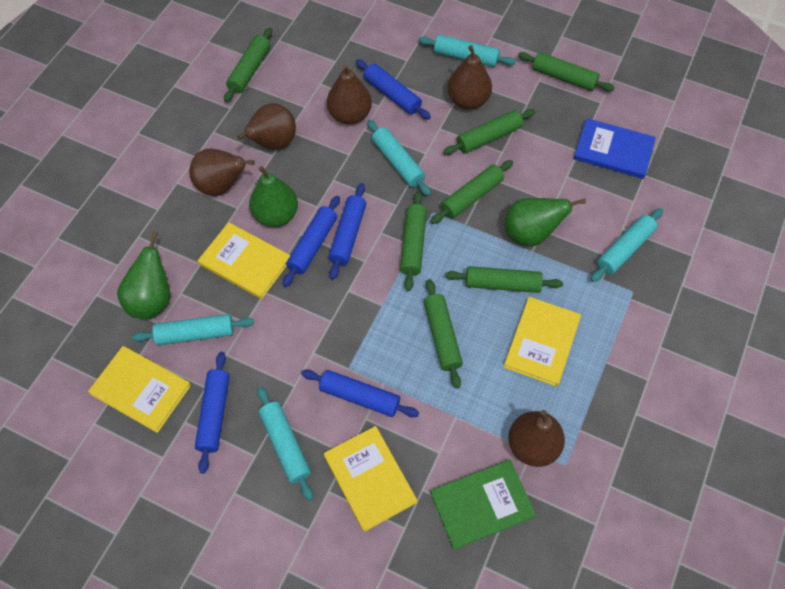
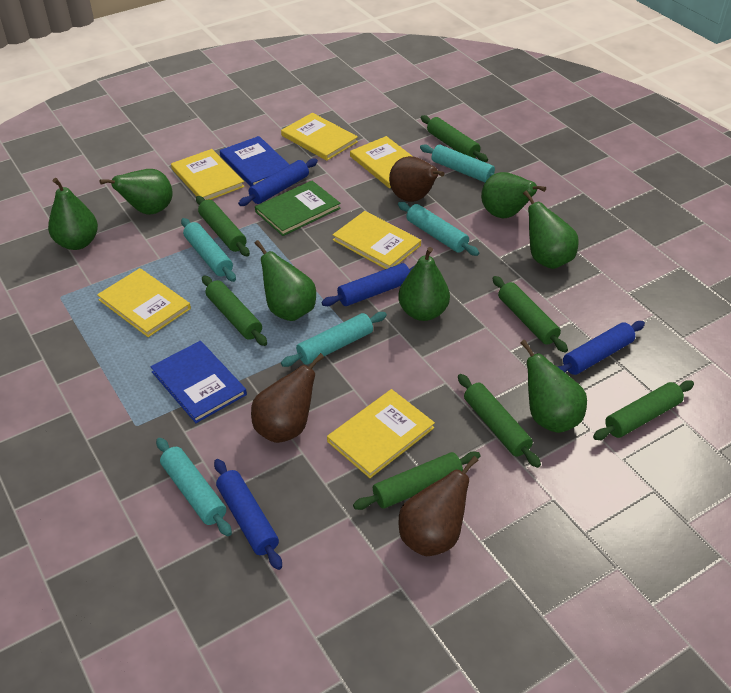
blue book: 1 -> 2
blue rolling pin: 5 -> 4
brown pear: 5 -> 3
green pear: 3 -> 7
yellow book: 4 -> 6

